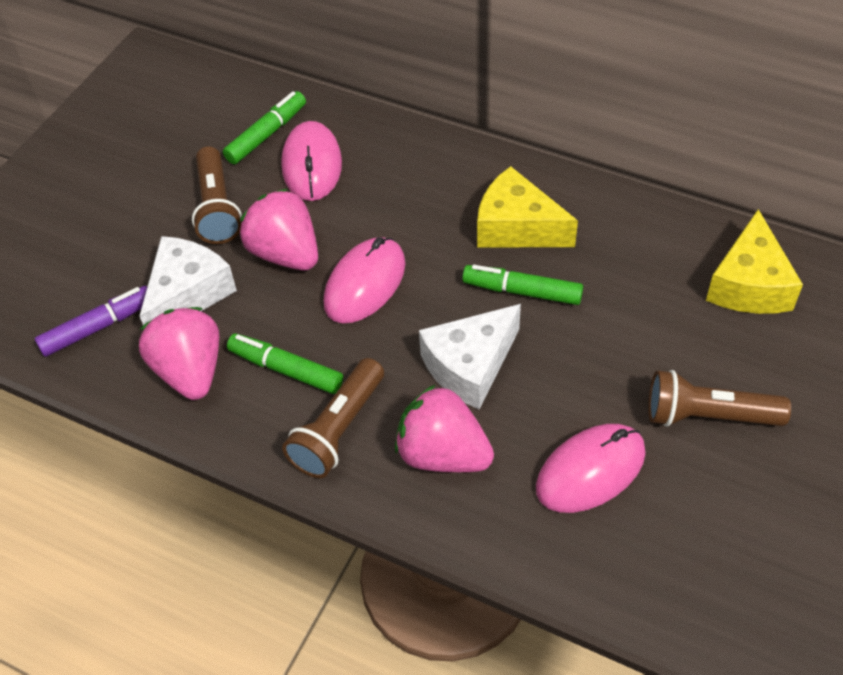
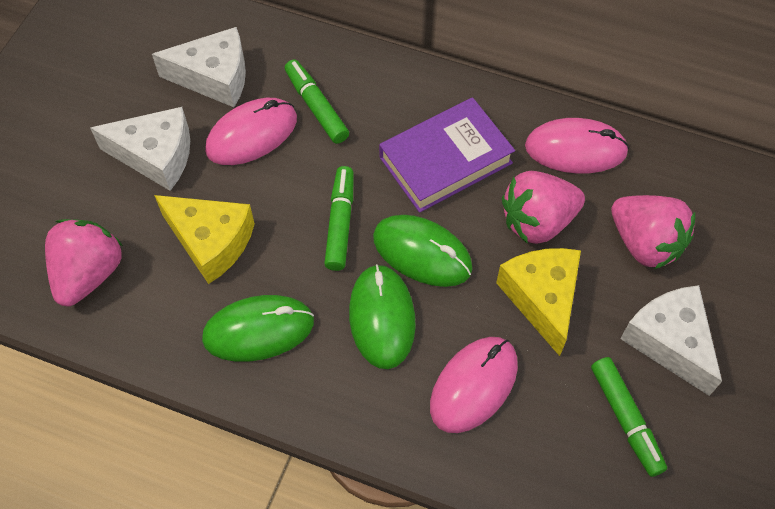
brown flashlight: 3 -> 0
green mouse: 0 -> 3
purple book: 0 -> 1
purple marker: 1 -> 0
white cheese: 2 -> 3

